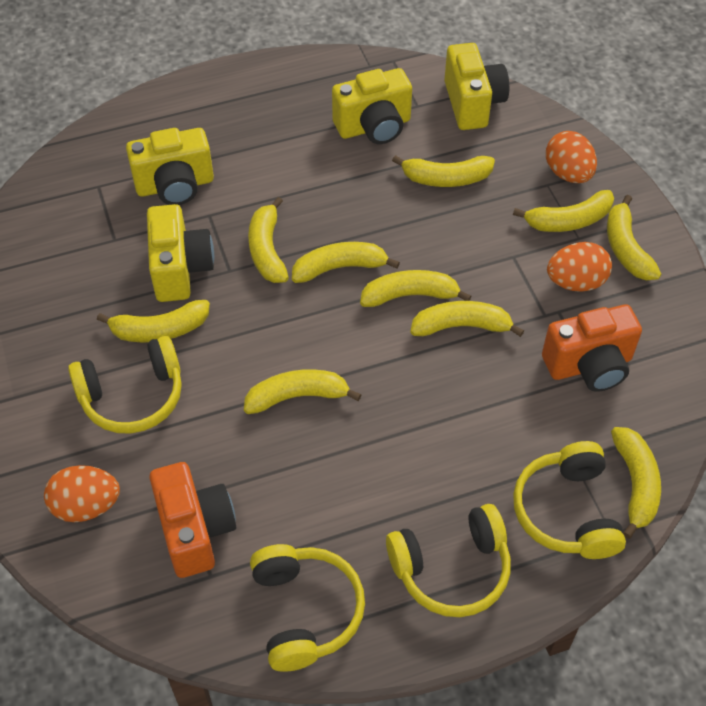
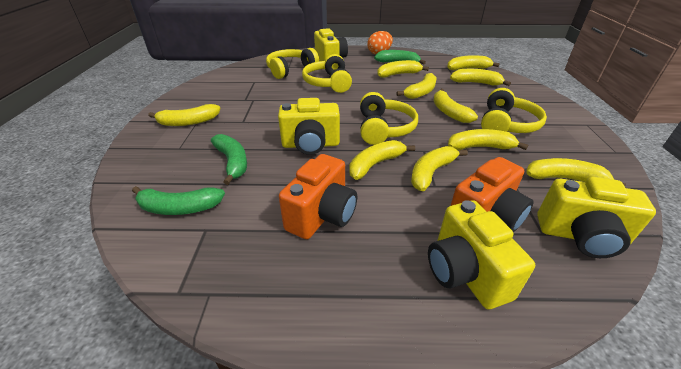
green banana: 0 -> 3
orange egg: 3 -> 1

